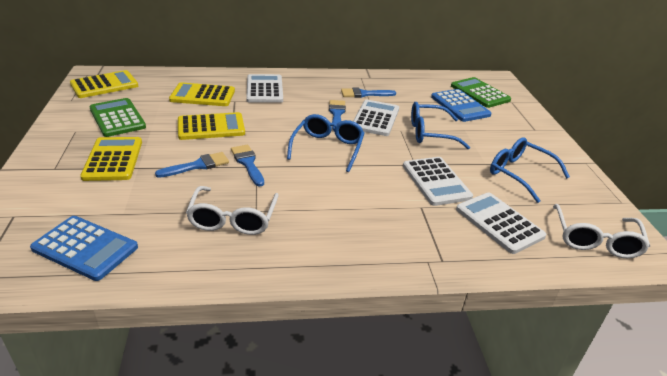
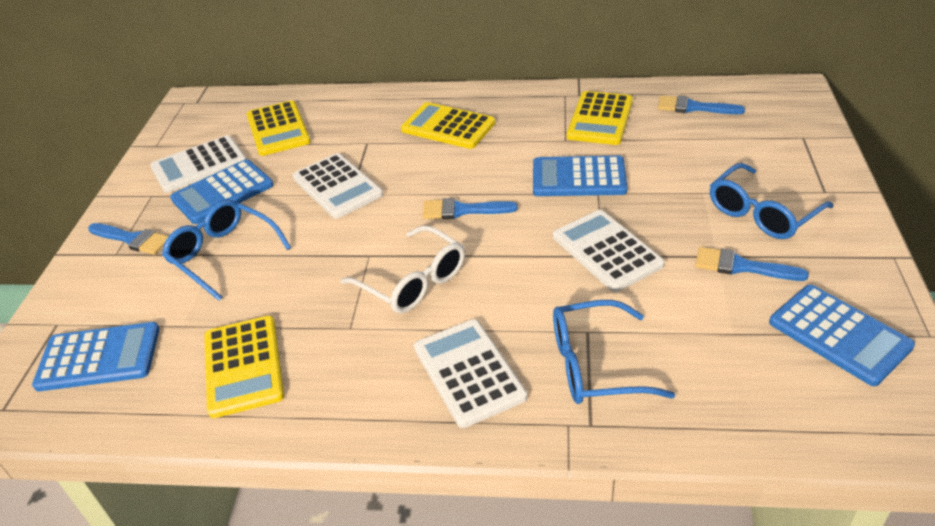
blue calculator: 2 -> 4
green calculator: 2 -> 0
white glasses: 2 -> 1

